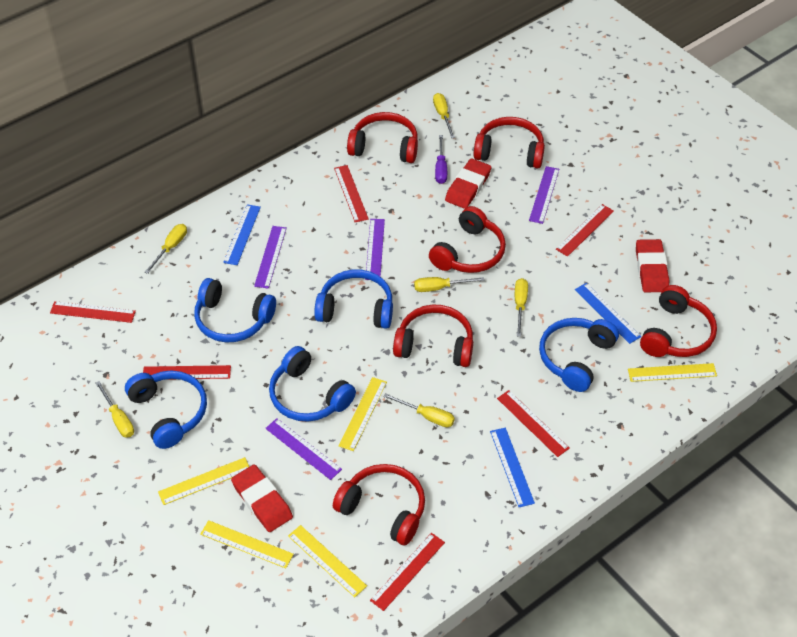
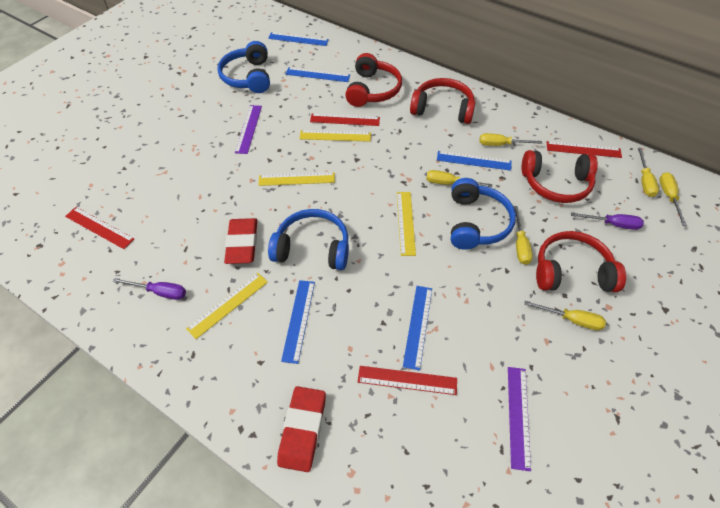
blue headphones: 5 -> 3
blue ruler: 3 -> 5
purple ruler: 4 -> 2
purple screwdriver: 1 -> 2
red eraser: 3 -> 2
red headphones: 6 -> 4
red ruler: 6 -> 4
yellow ruler: 5 -> 4

